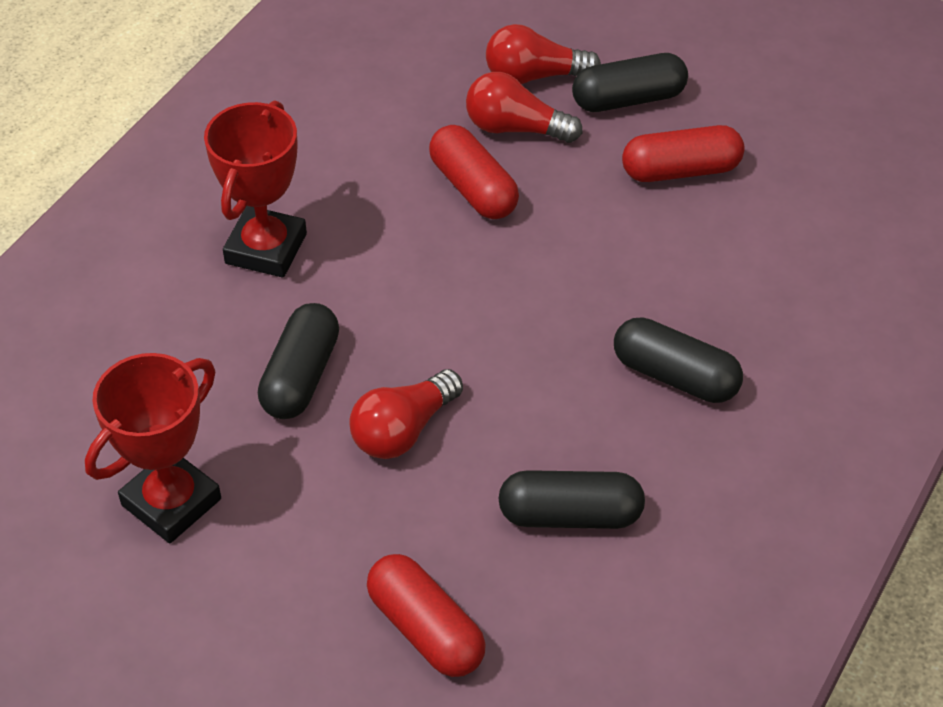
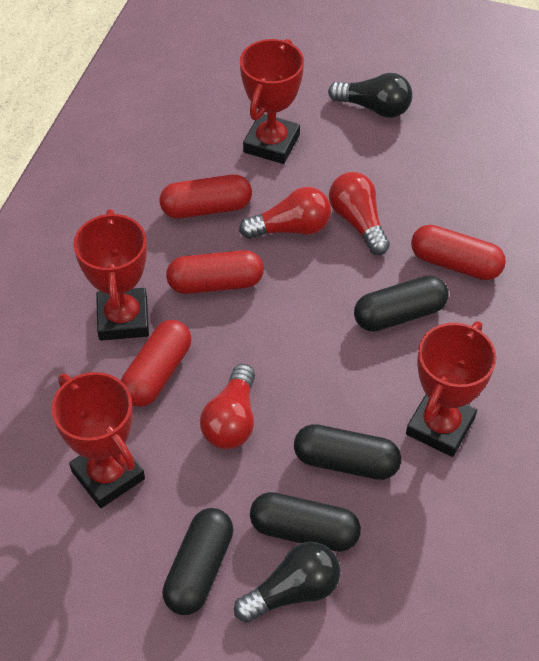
black light bulb: 0 -> 2
red capsule: 3 -> 4
red trophy: 2 -> 4

